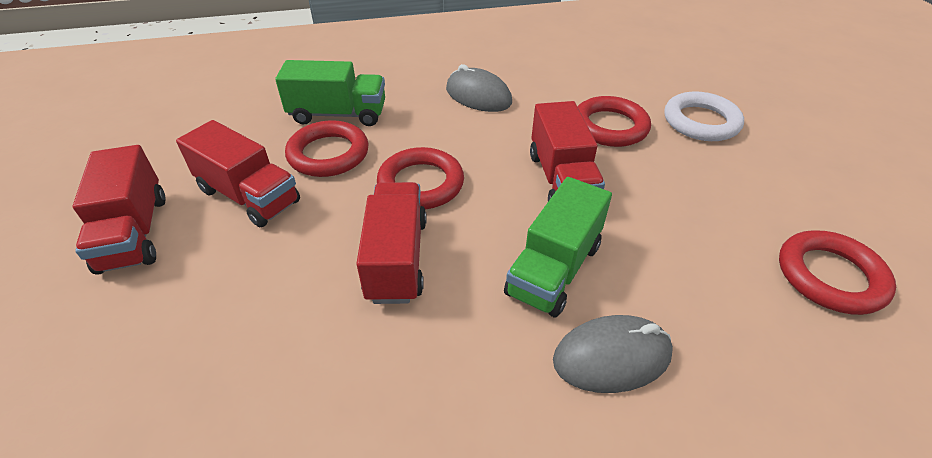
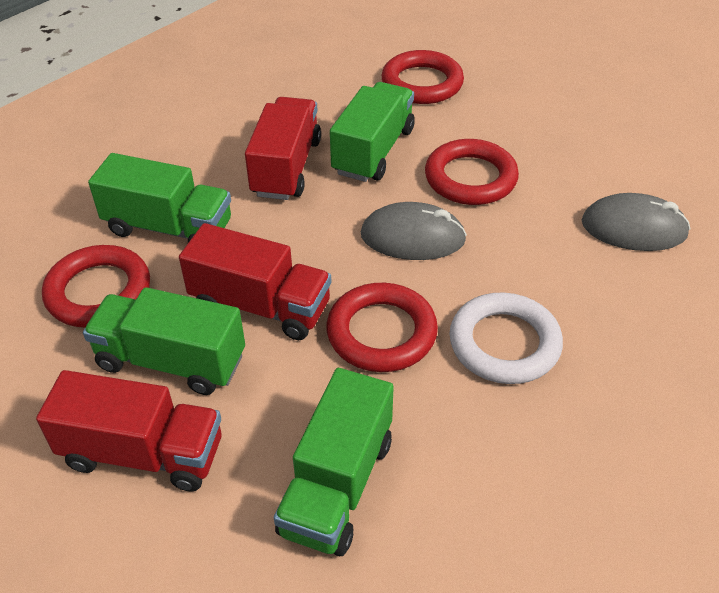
green truck: 2 -> 4
red truck: 4 -> 3

